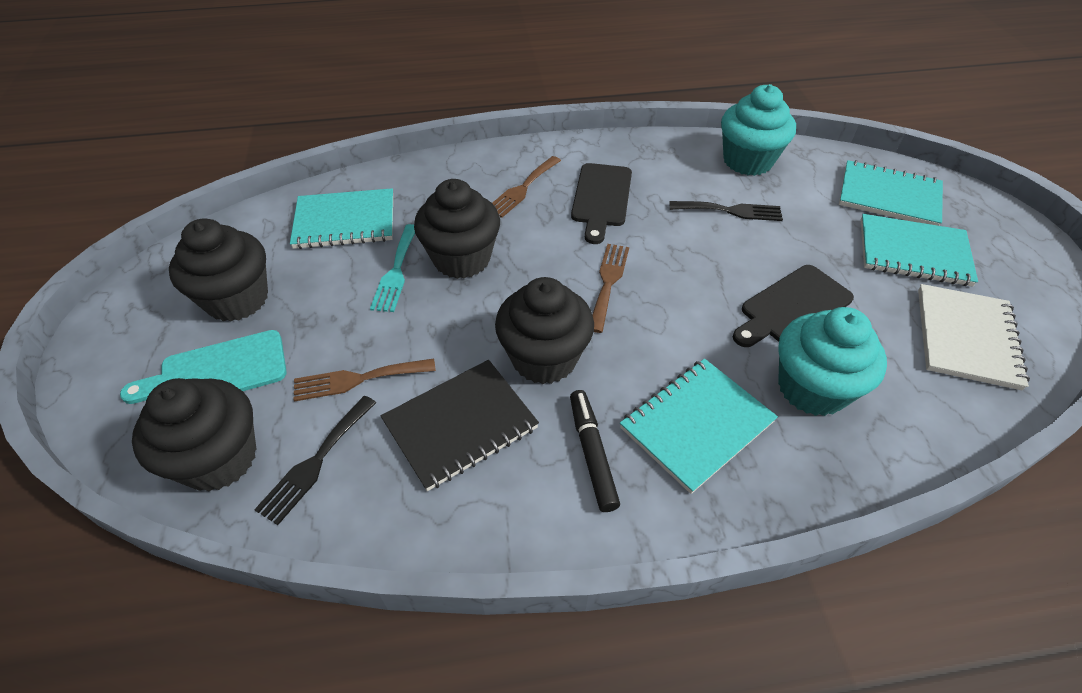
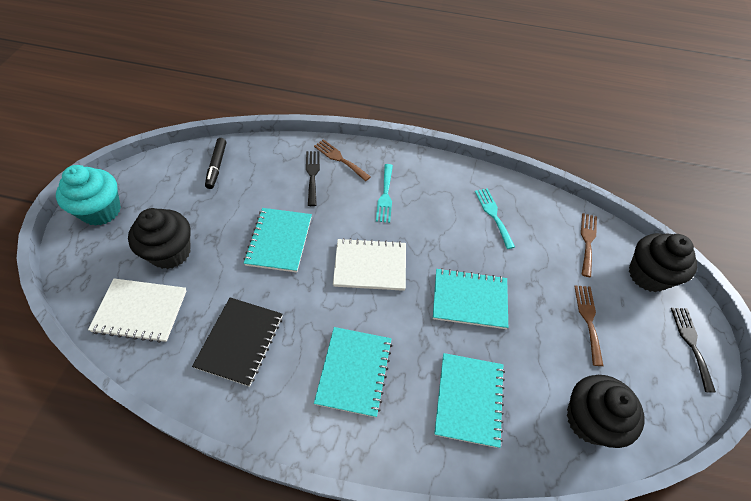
black cupcake: 4 -> 3
black cutting board: 2 -> 0
turquoise cupcake: 2 -> 1
turquoise cutting board: 1 -> 0
turquoise fork: 1 -> 2
white notebook: 1 -> 2

